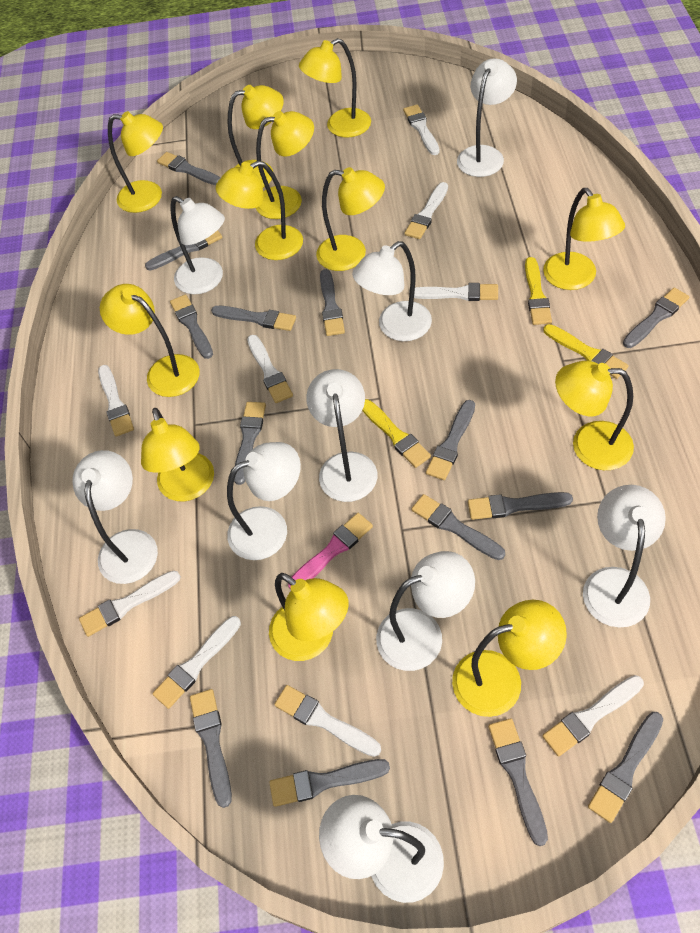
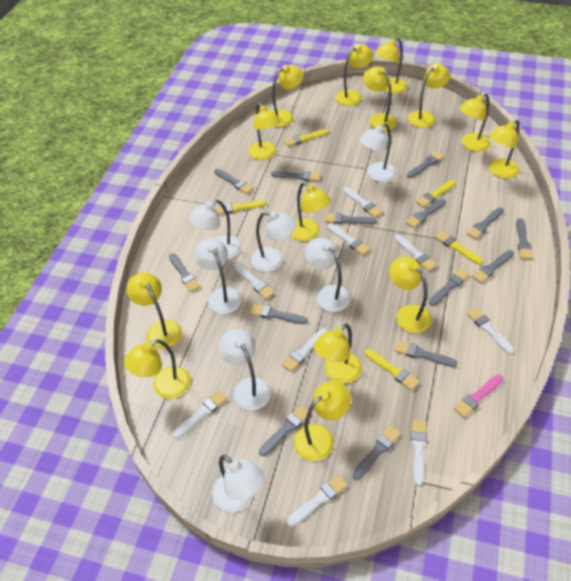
white lamp: 9 -> 7
yellow brush: 3 -> 5
yellow lamp: 12 -> 14

